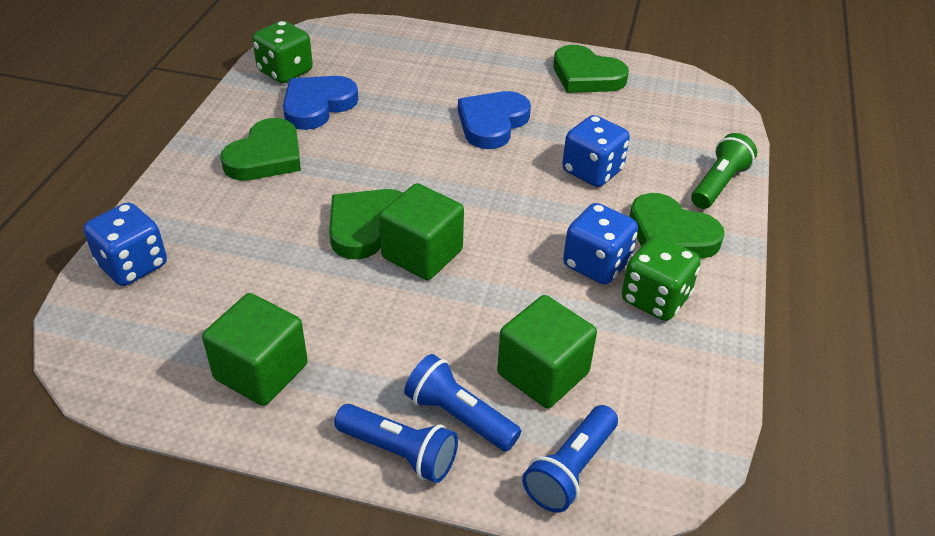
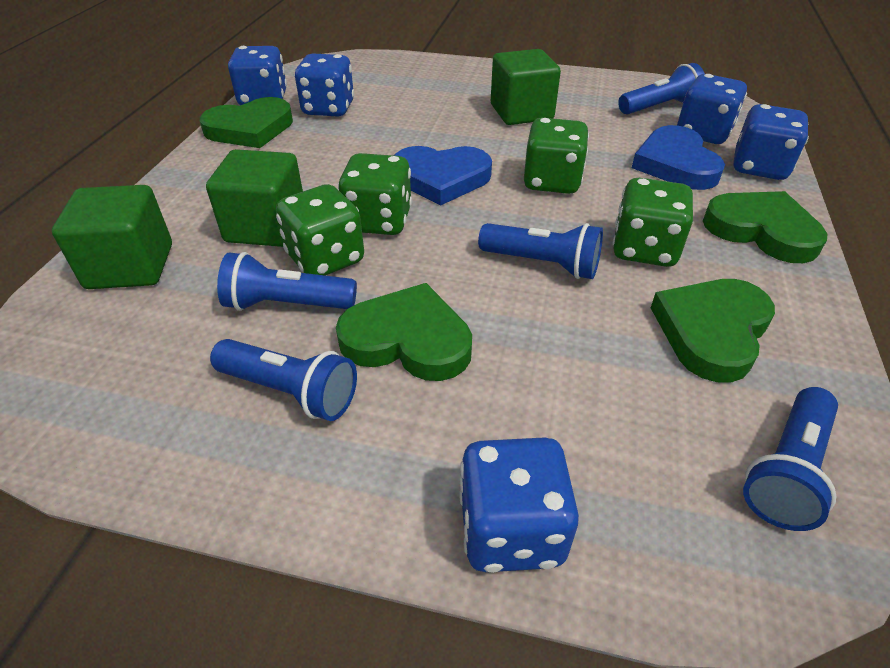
blue dice: 3 -> 5
blue flashlight: 3 -> 5
green dice: 2 -> 4
green flashlight: 1 -> 0

